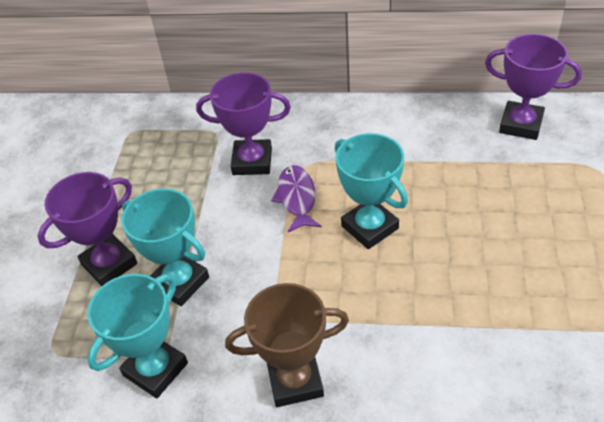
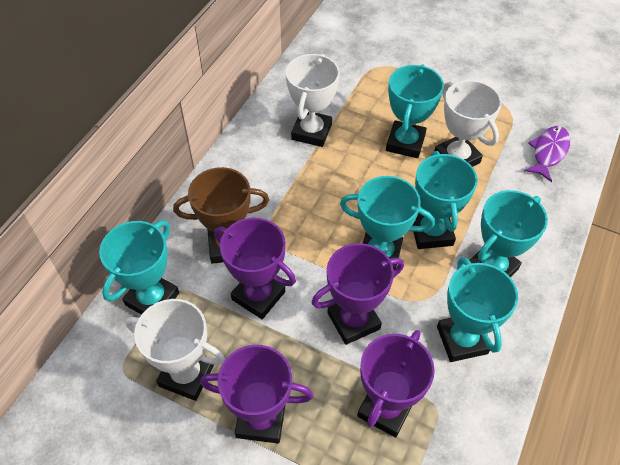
purple trophy: 3 -> 4
turquoise trophy: 3 -> 6
white trophy: 0 -> 3

